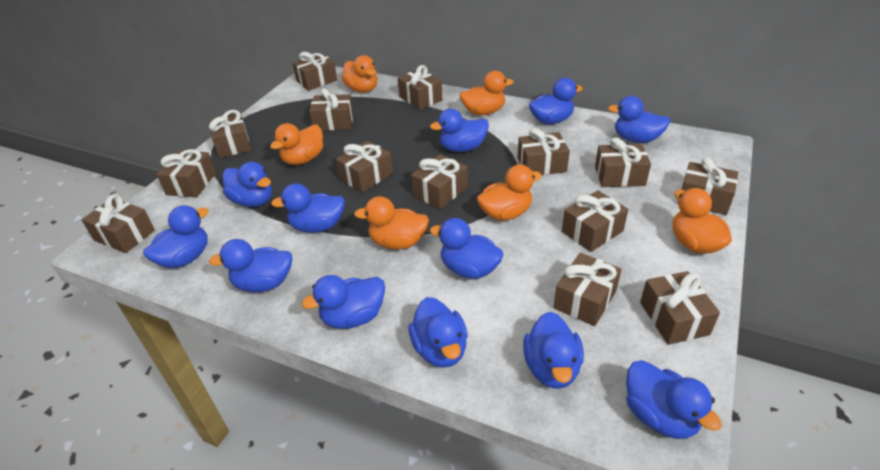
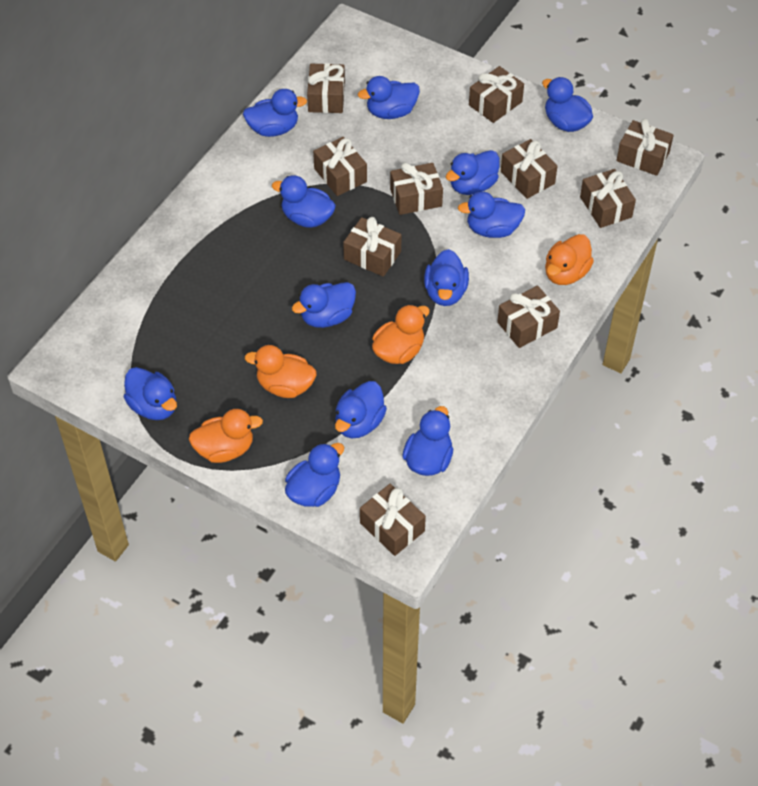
brown gift: 14 -> 10
orange duck: 6 -> 4

